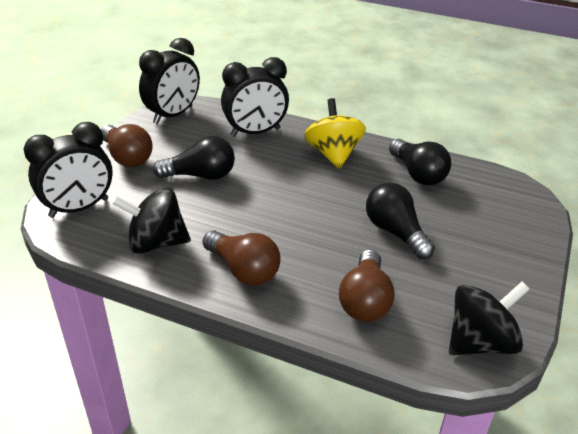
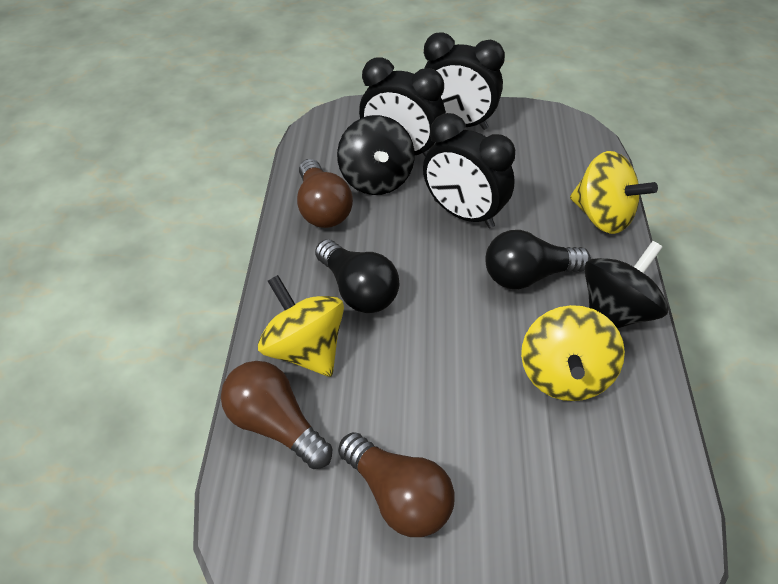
black light bulb: 3 -> 2
yellow spinning top: 1 -> 3

